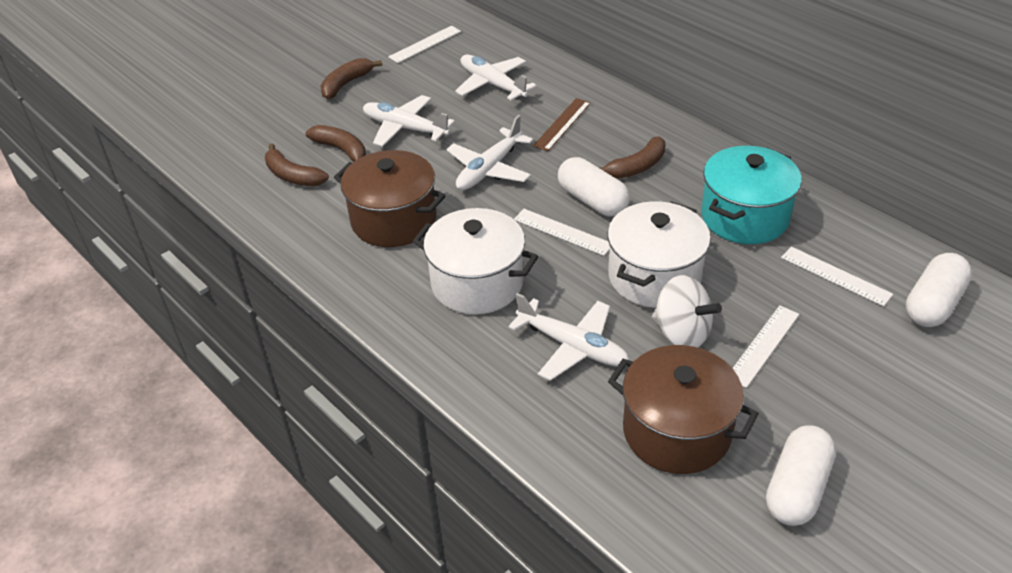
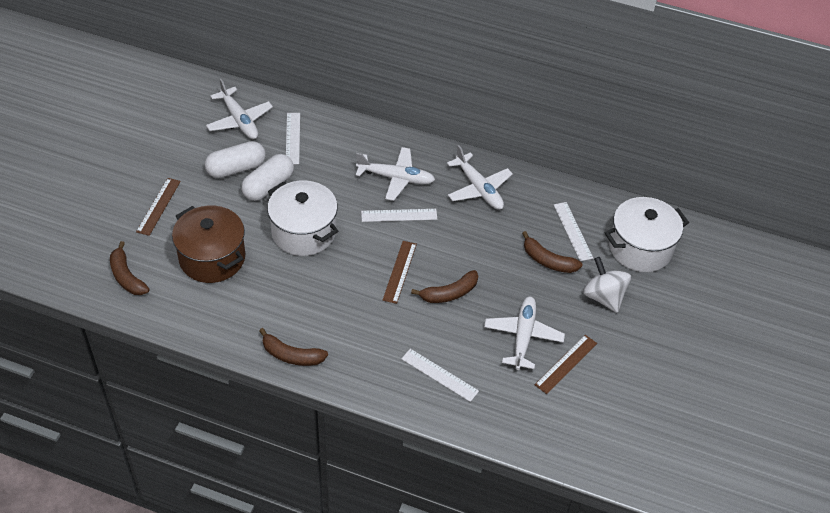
brown pot: 2 -> 1
brown ruler: 1 -> 3
turquoise pot: 1 -> 0
white capsule: 3 -> 2

